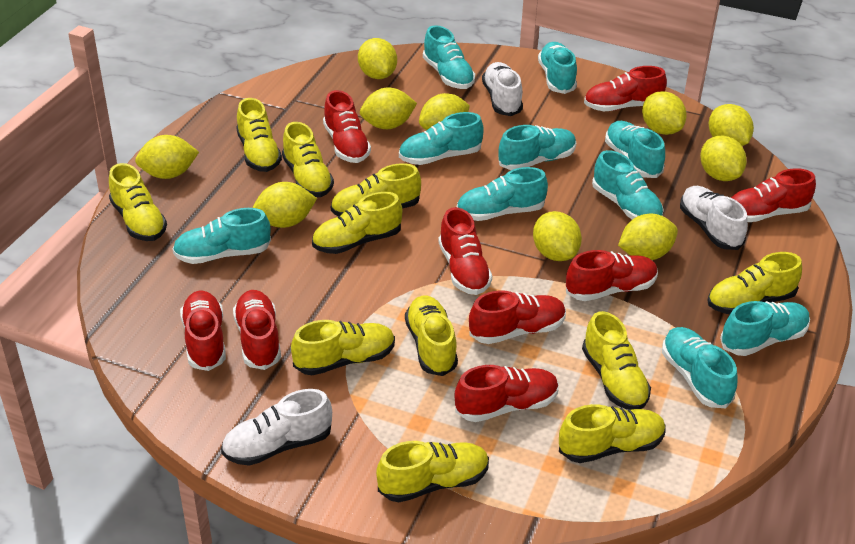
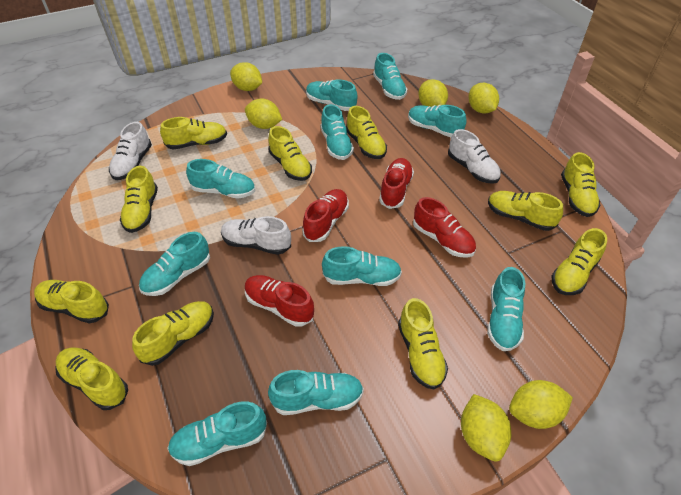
red shoe: 9 -> 4
yellow lemon: 10 -> 6

